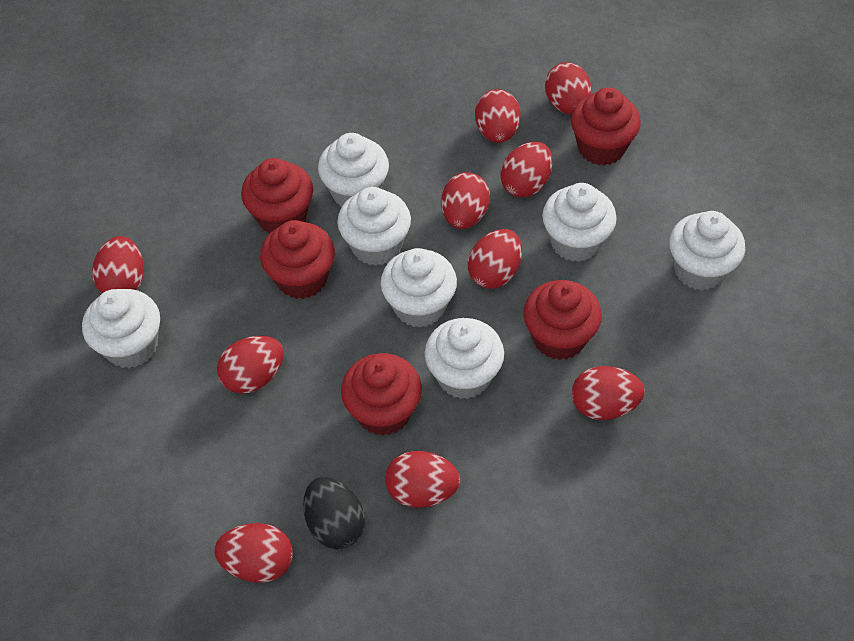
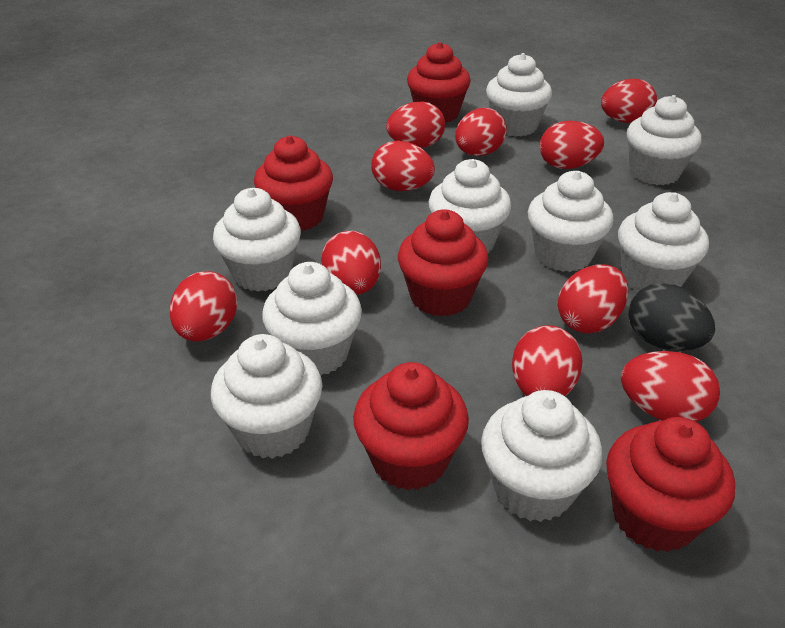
white cupcake: 7 -> 9

